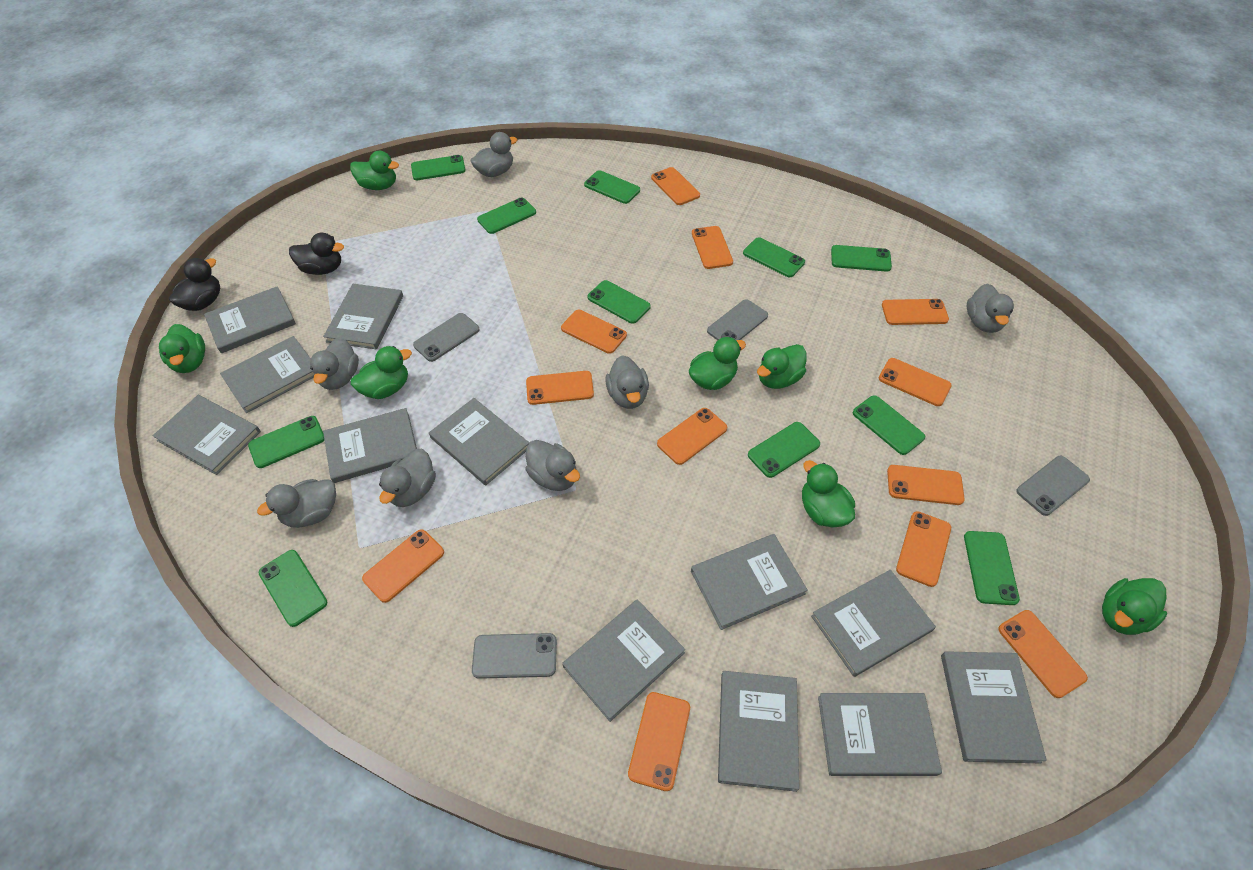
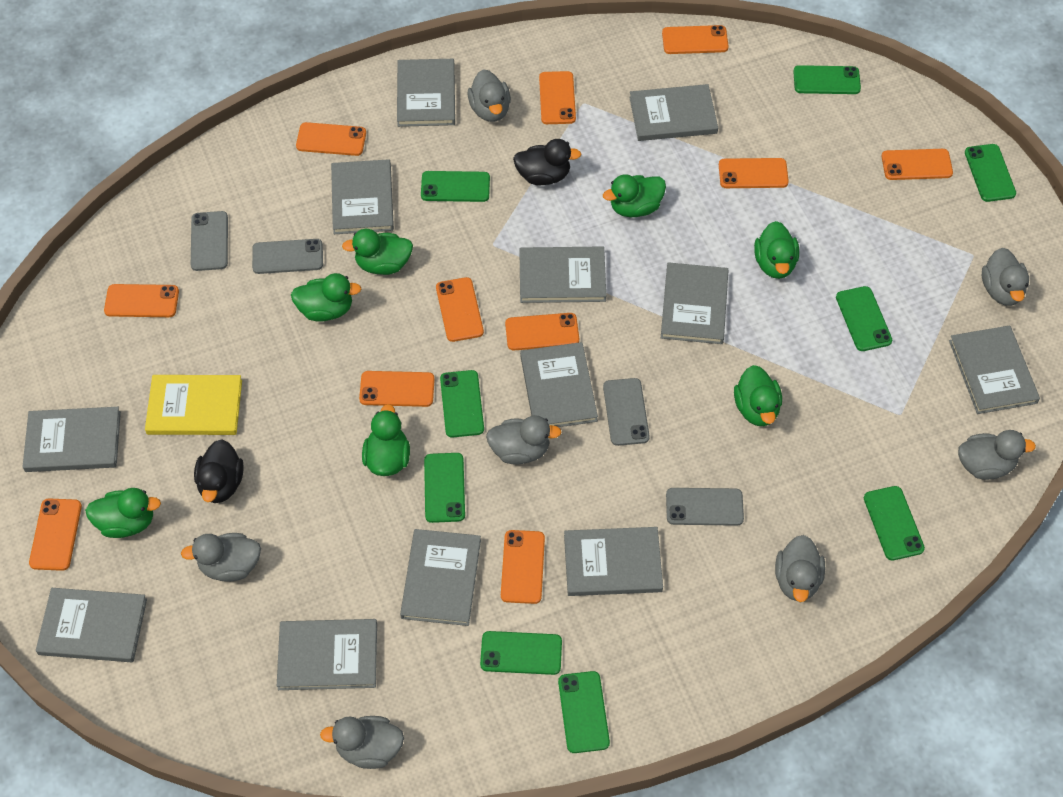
green phone: 11 -> 9
orange phone: 12 -> 11
yellow book: 0 -> 1

